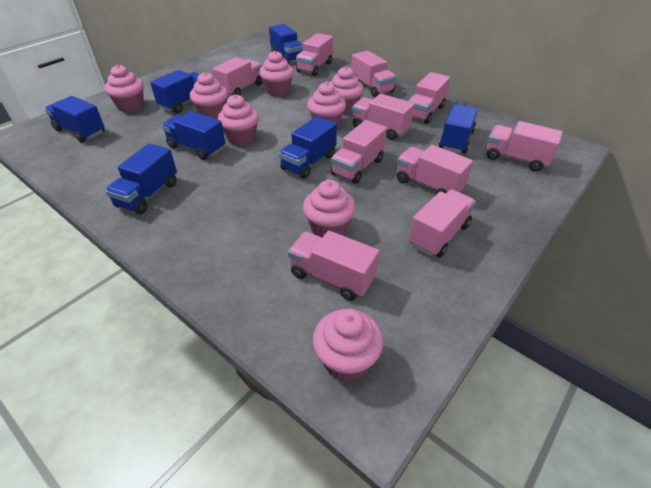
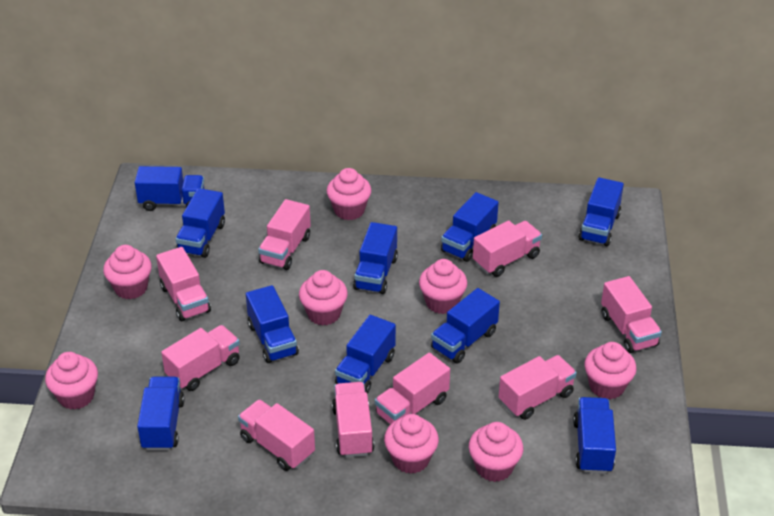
blue truck: 7 -> 10
pink truck: 10 -> 9

